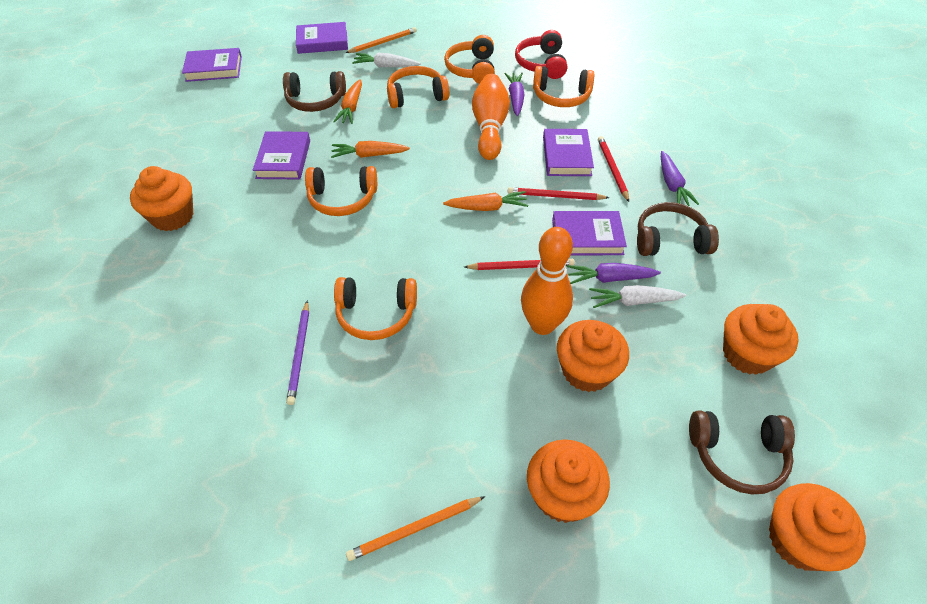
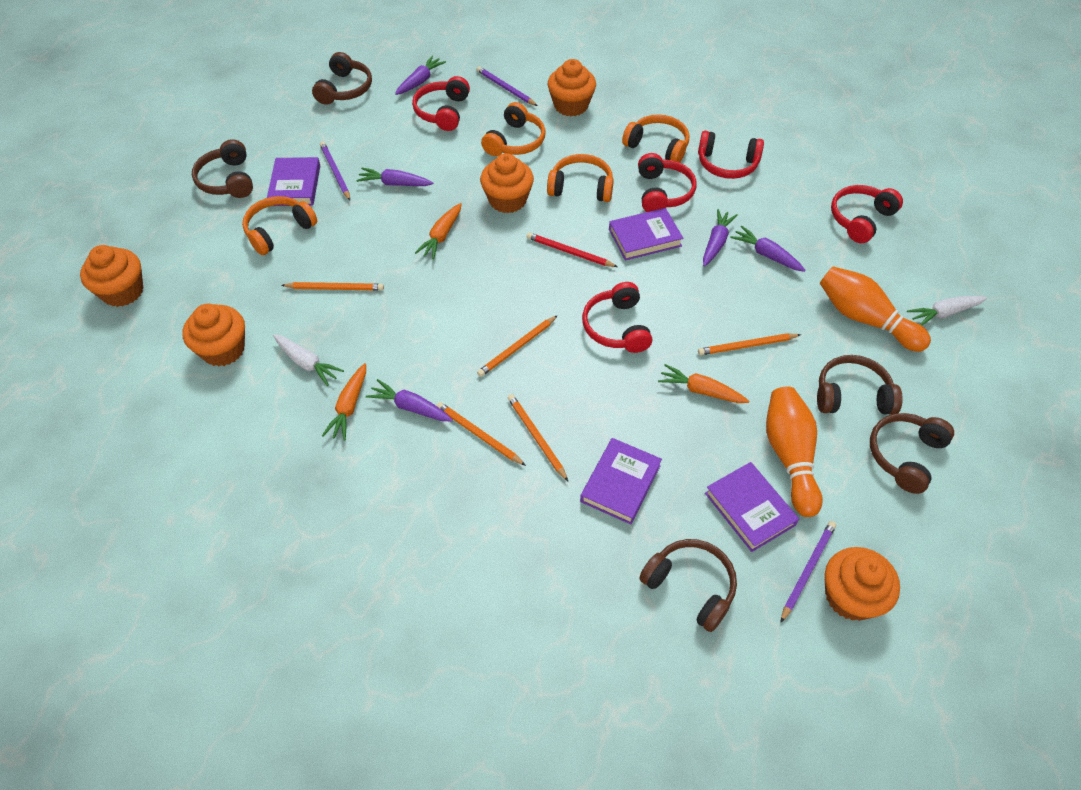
brown headphones: 3 -> 5
orange headphones: 5 -> 4
orange pencil: 2 -> 5
purple book: 5 -> 4
purple carrot: 3 -> 5
purple pencil: 1 -> 3
red headphones: 1 -> 5
red pencil: 3 -> 1

